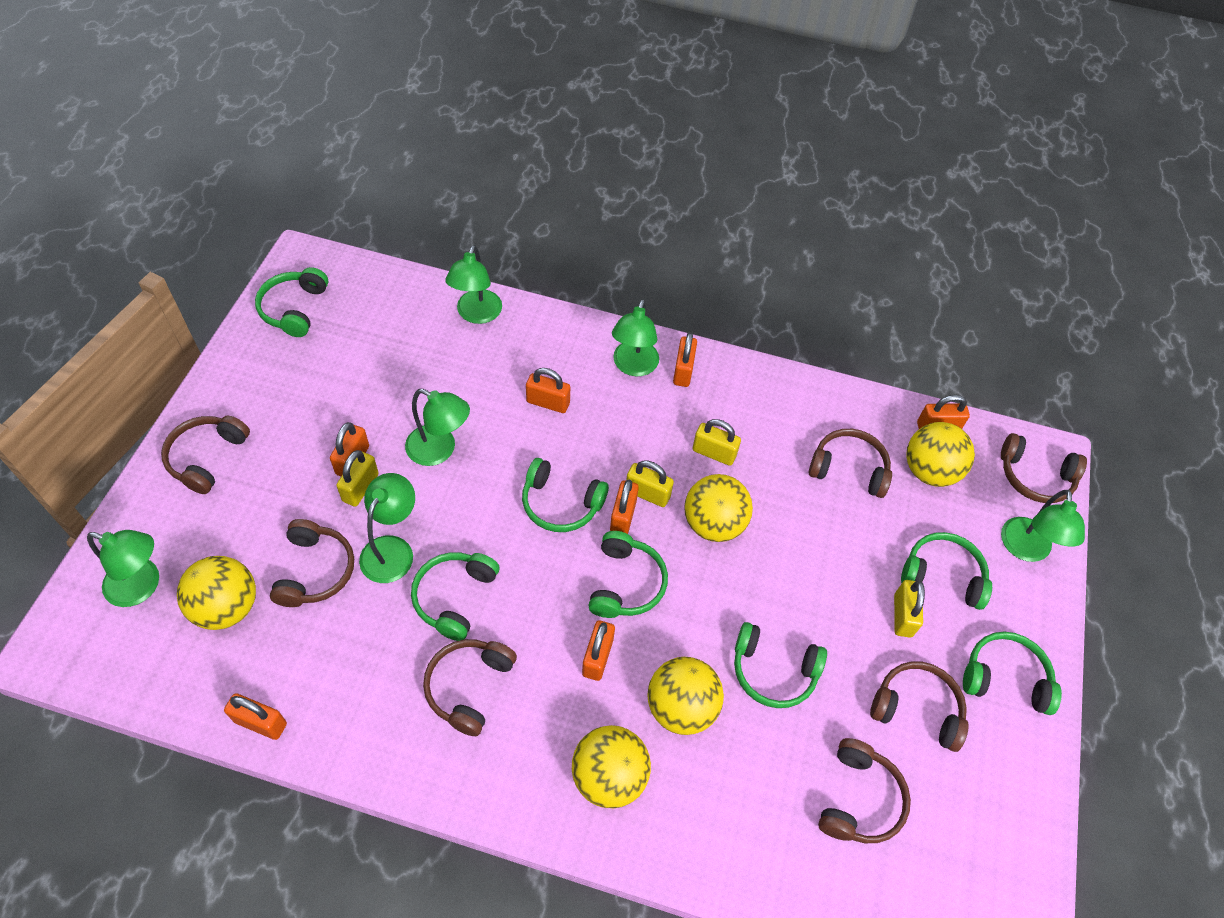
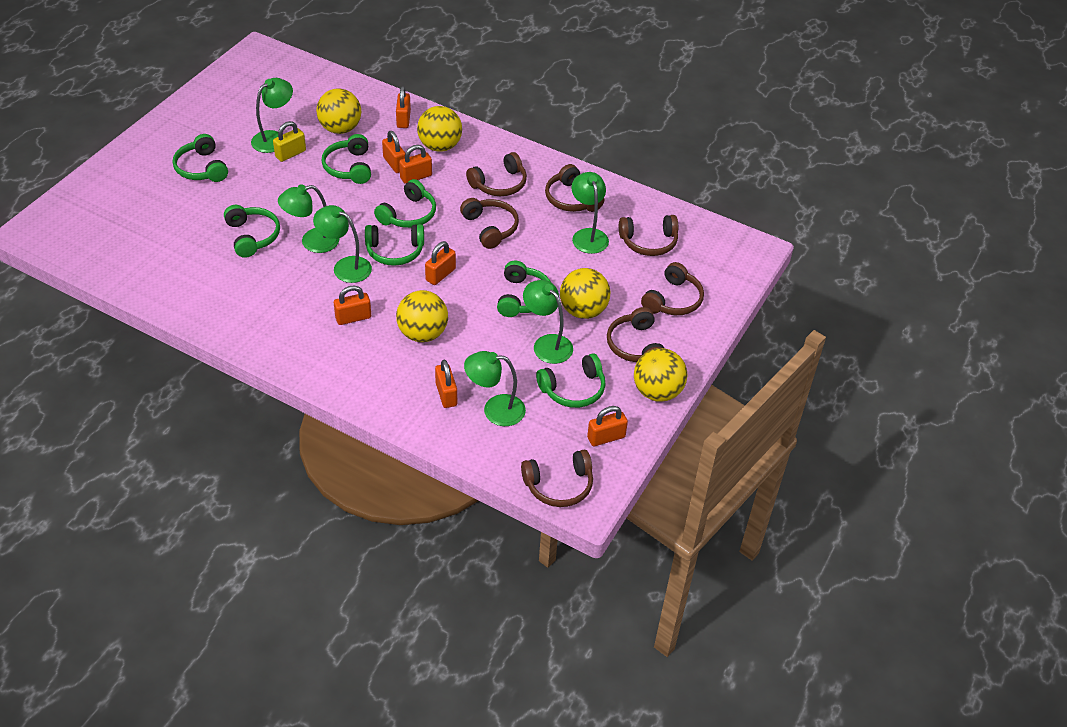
yellow padlock: 4 -> 1

